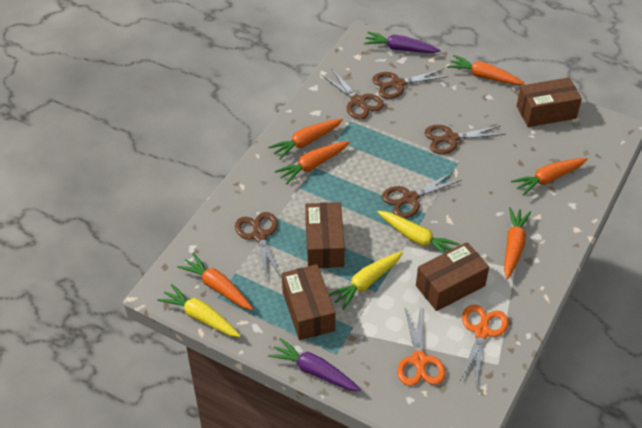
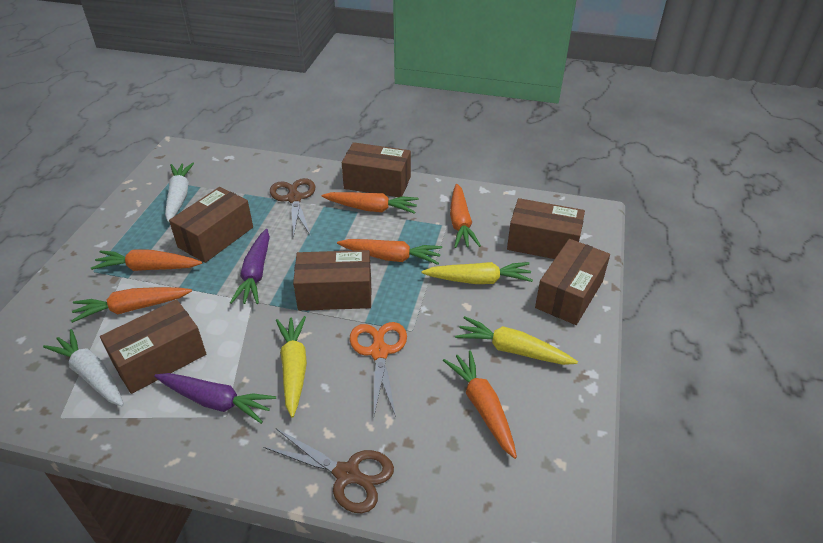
brown box: 4 -> 6
brown scissors: 5 -> 2
orange scissors: 2 -> 1
white carrot: 0 -> 2

